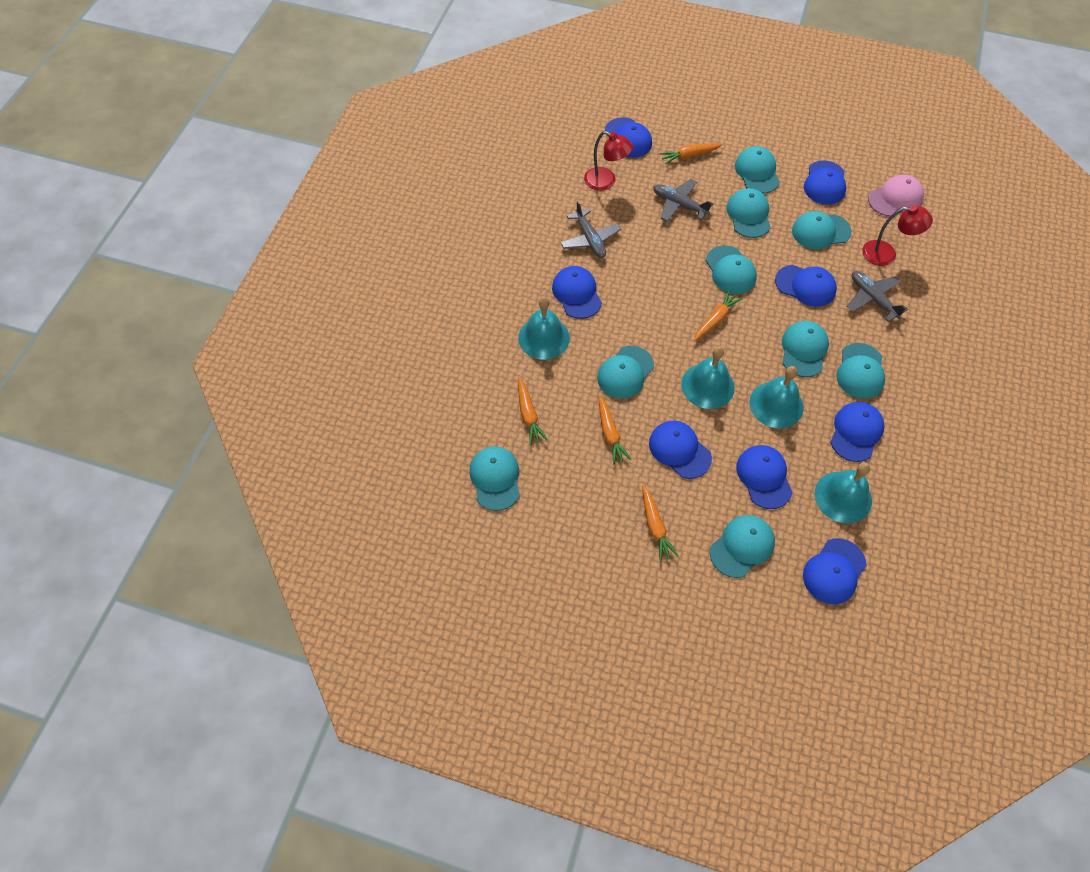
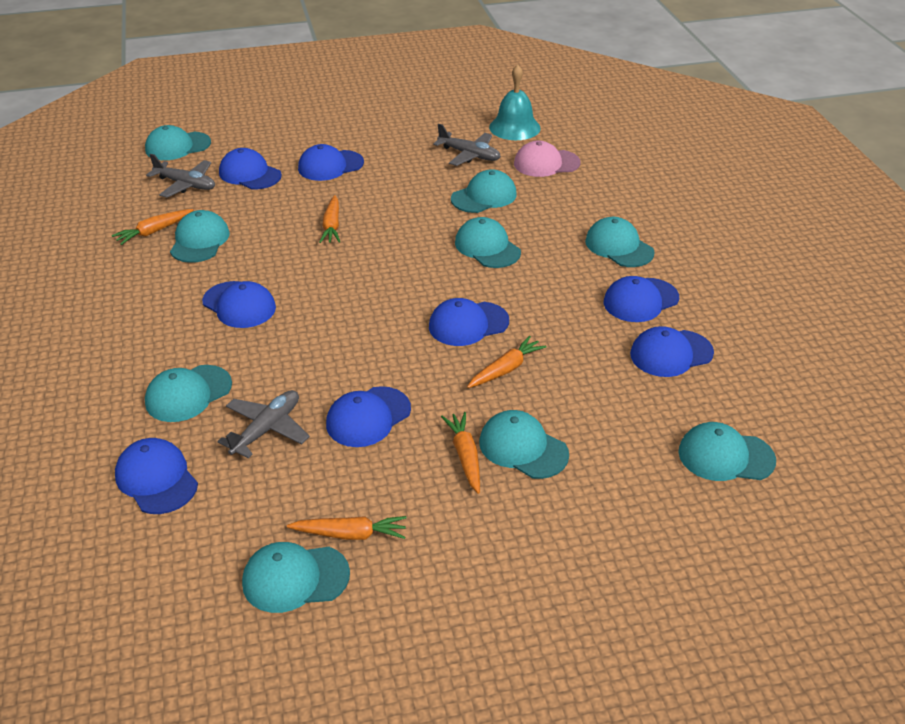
red lamp: 2 -> 0
turquoise bell: 4 -> 1

